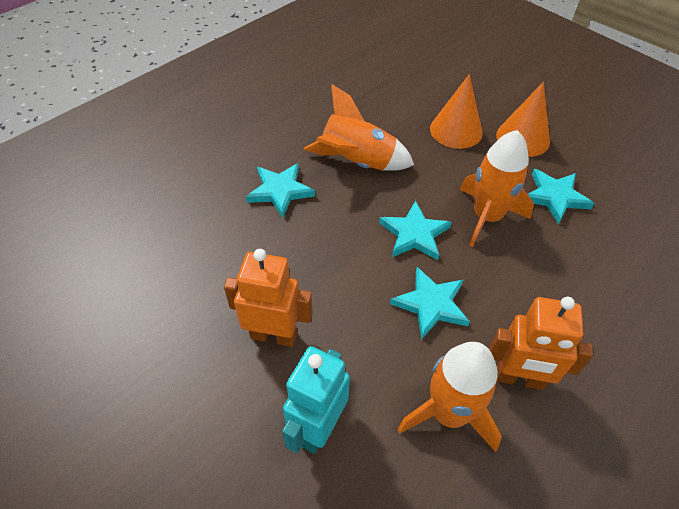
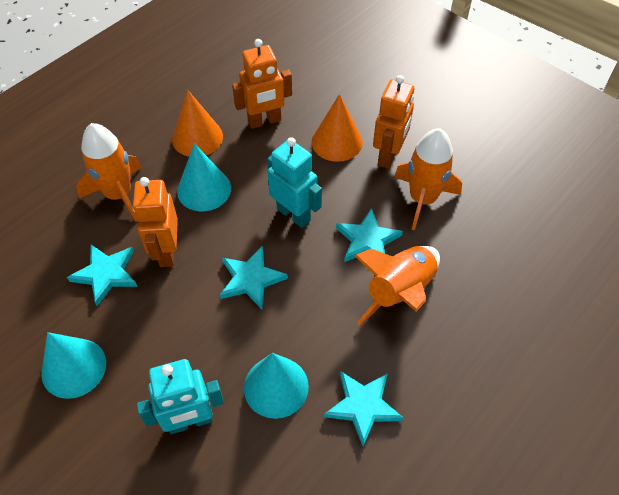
orange robot: 2 -> 3
turquoise cone: 0 -> 3
turquoise robot: 1 -> 2

